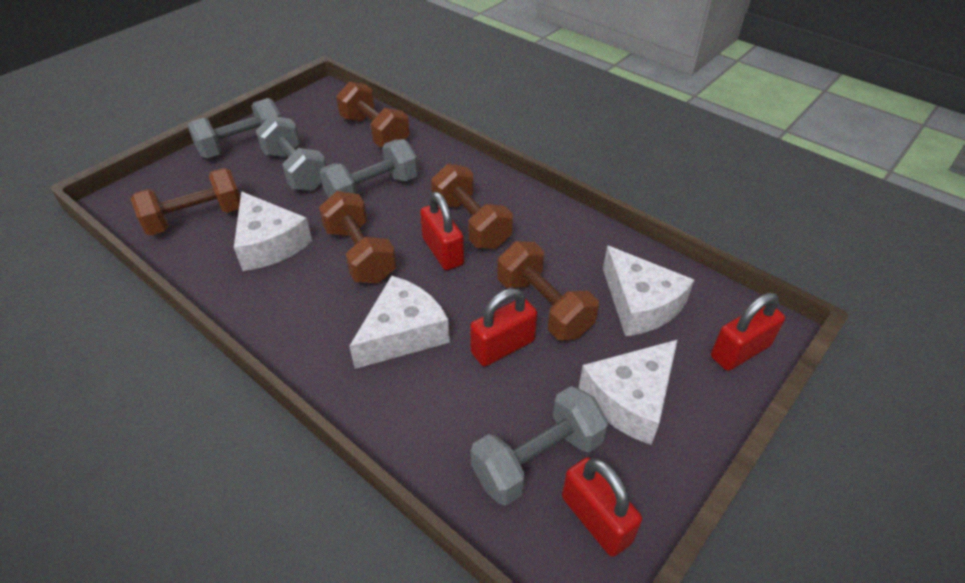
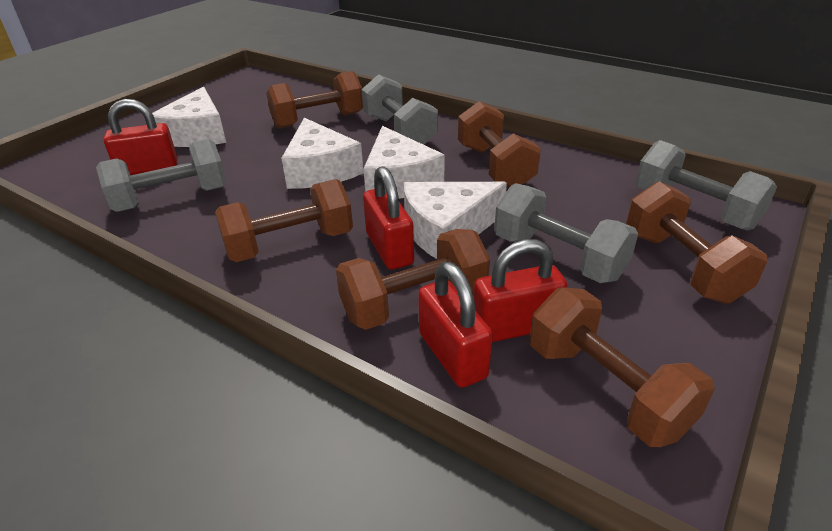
brown dumbbell: 5 -> 6

